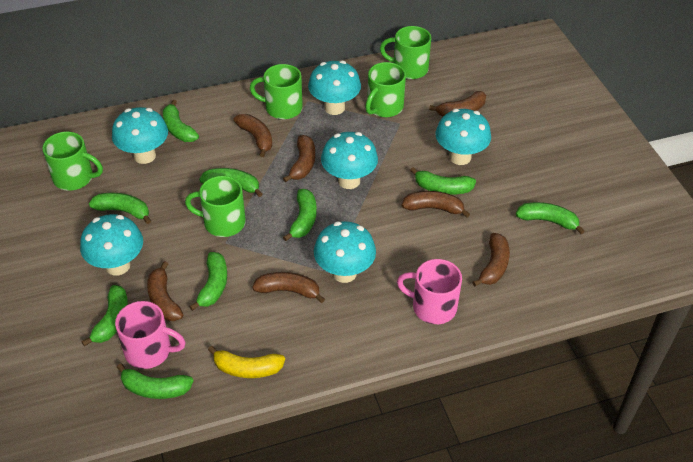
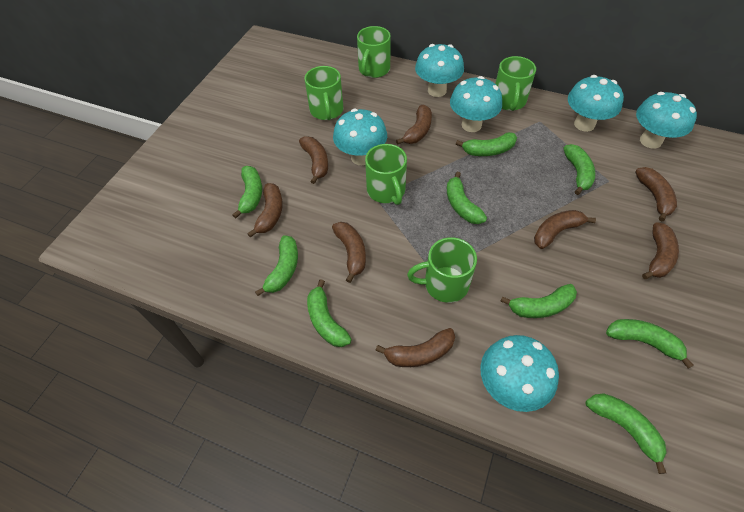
brown banana: 7 -> 8
pink mug: 2 -> 0
yellow banana: 1 -> 0

